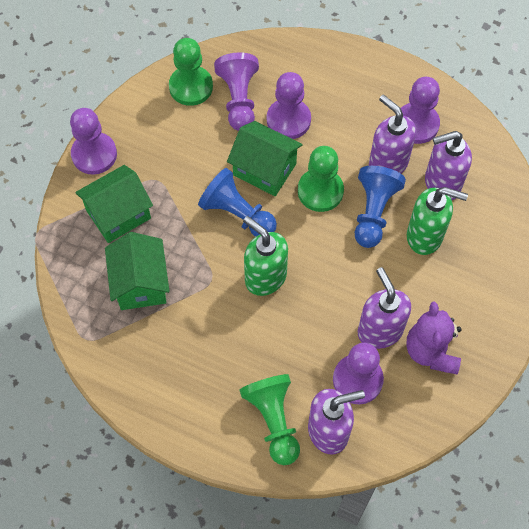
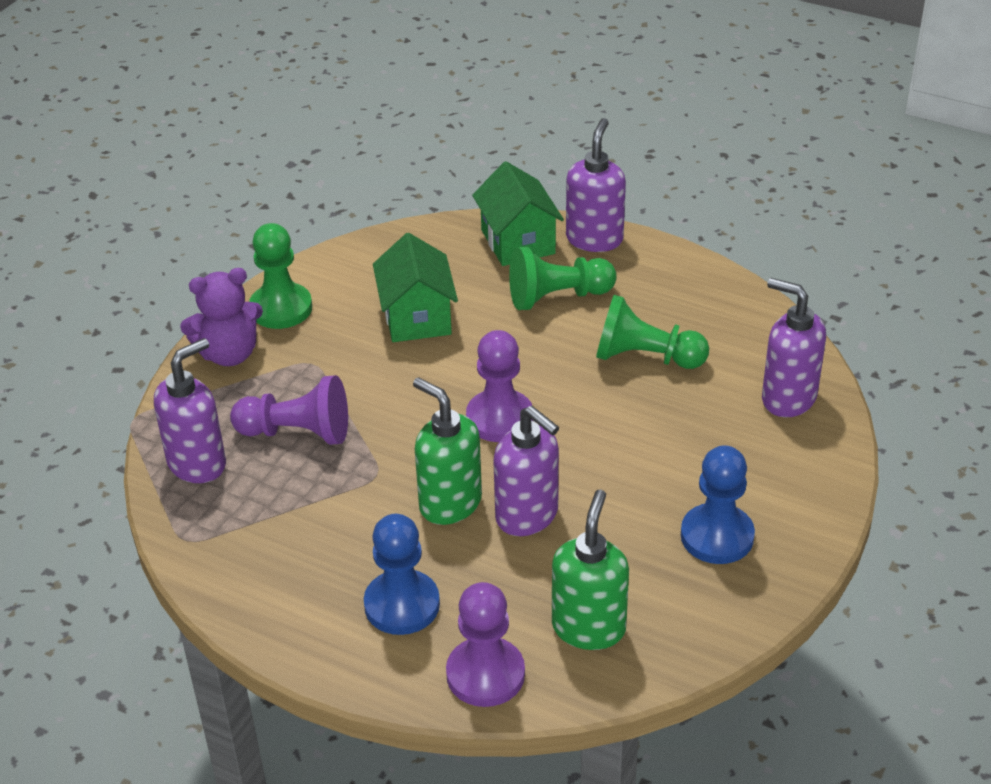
green house: 3 -> 2
purple pawn: 5 -> 3

